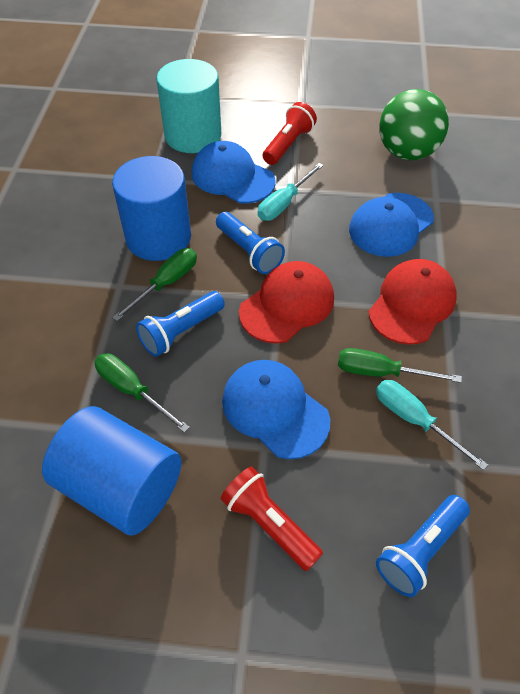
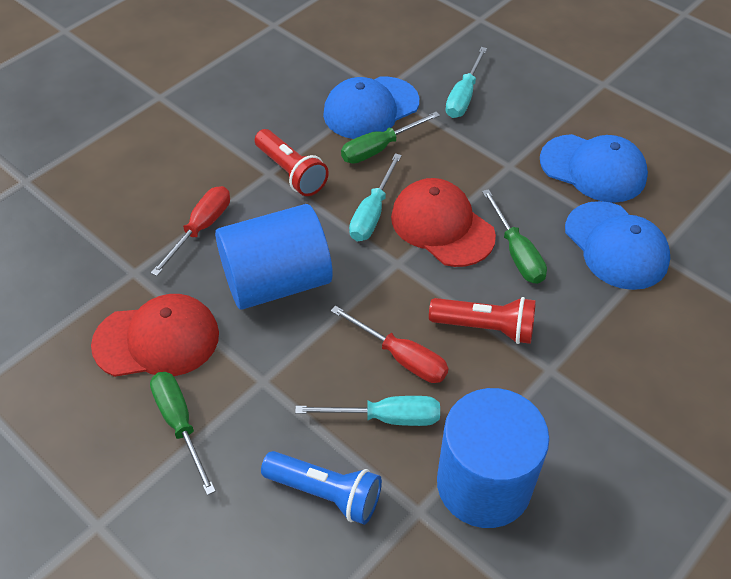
blue flashlight: 3 -> 1
green ball: 1 -> 0
red screwdriver: 0 -> 2
turquoise cylinder: 1 -> 0
turquoise screwdriver: 2 -> 3

